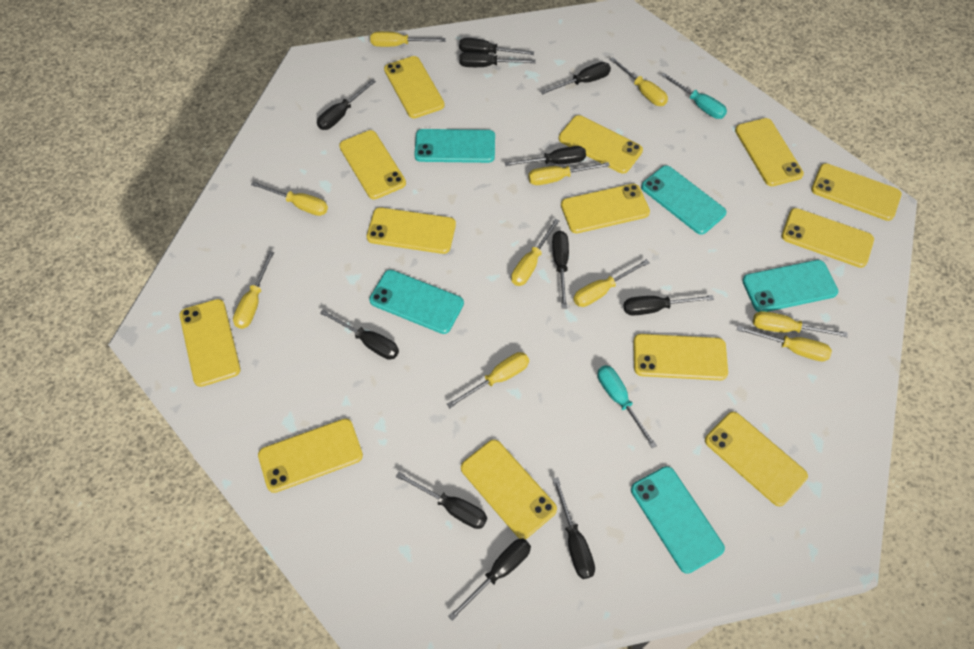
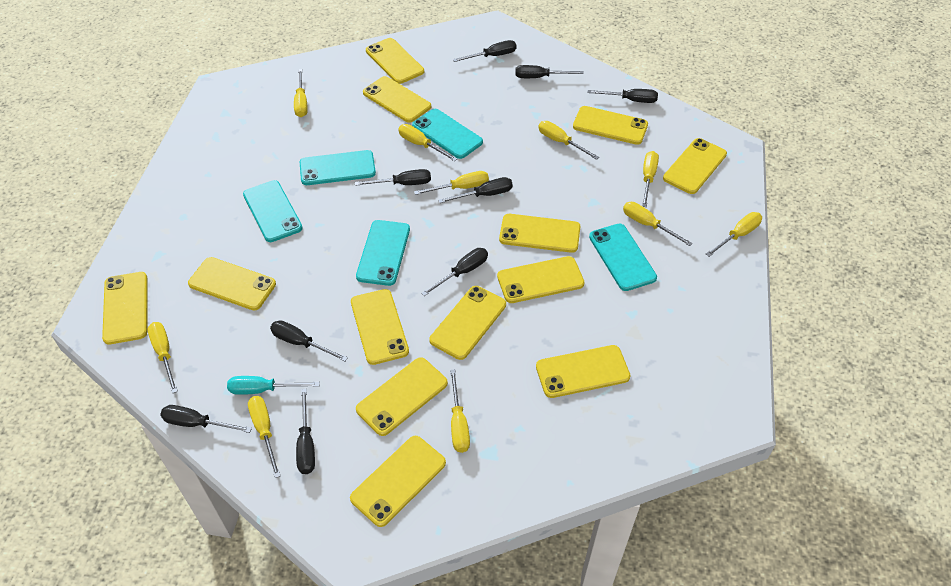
black screwdriver: 11 -> 9
turquoise screwdriver: 2 -> 1

